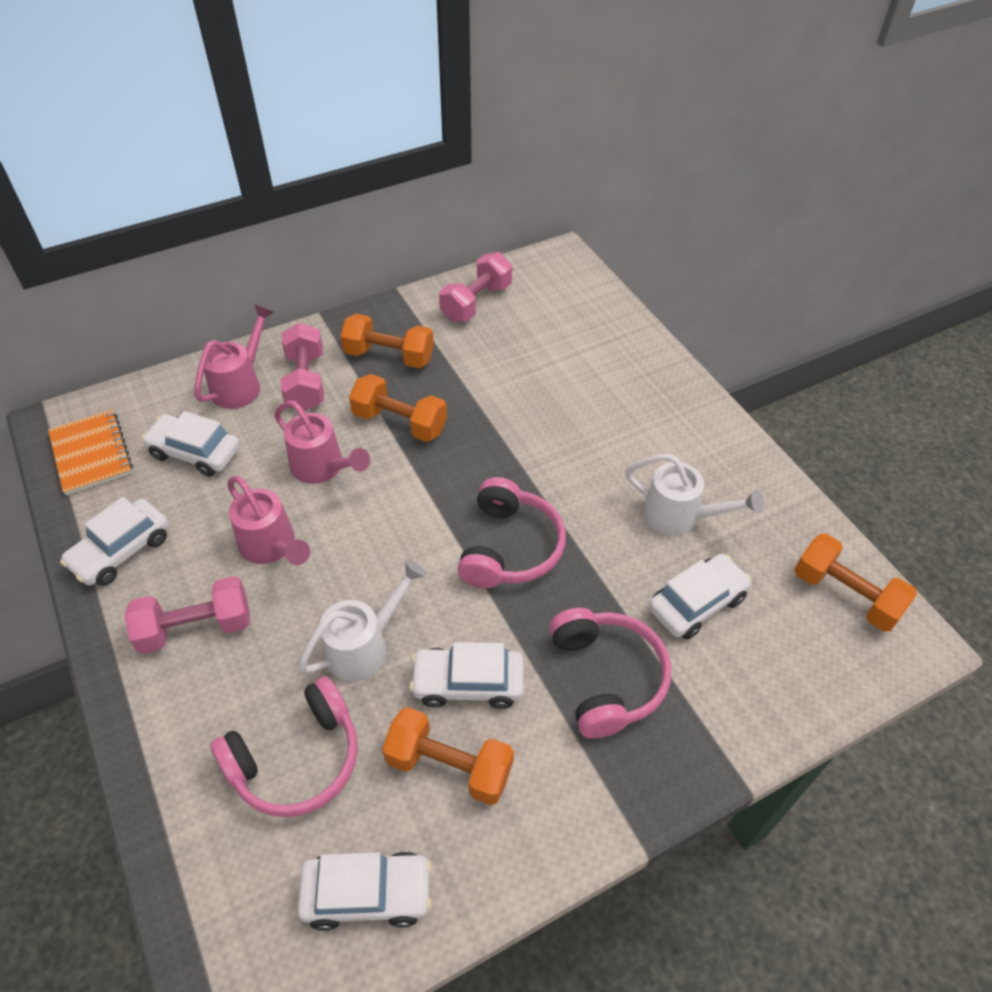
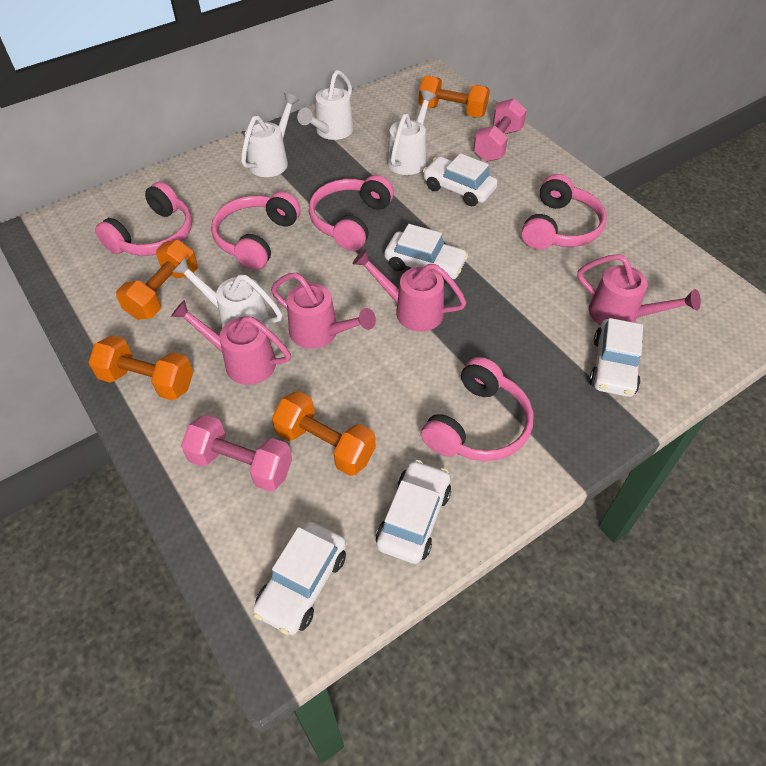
orange notebook: 1 -> 0
pink dumbbell: 3 -> 2
pink headphones: 3 -> 5
pink watering can: 3 -> 4
white watering can: 2 -> 4

